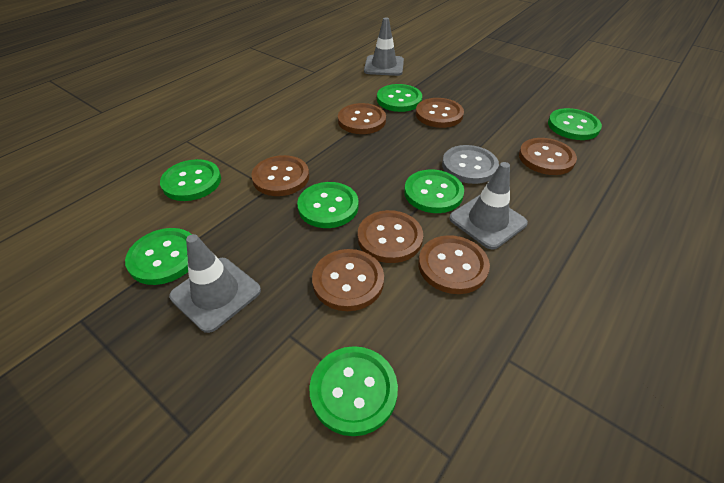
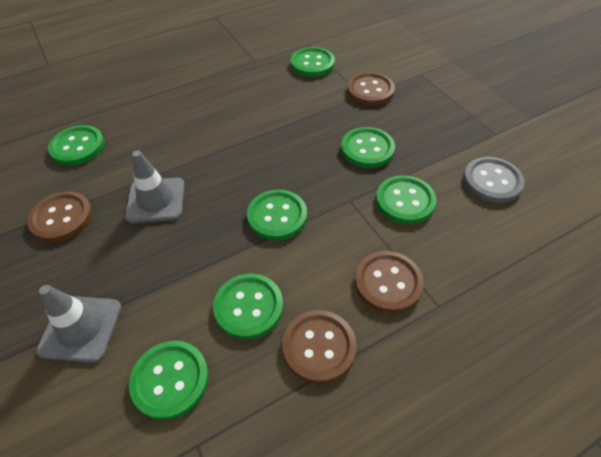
brown button: 7 -> 4
grey traffic cone: 3 -> 2

